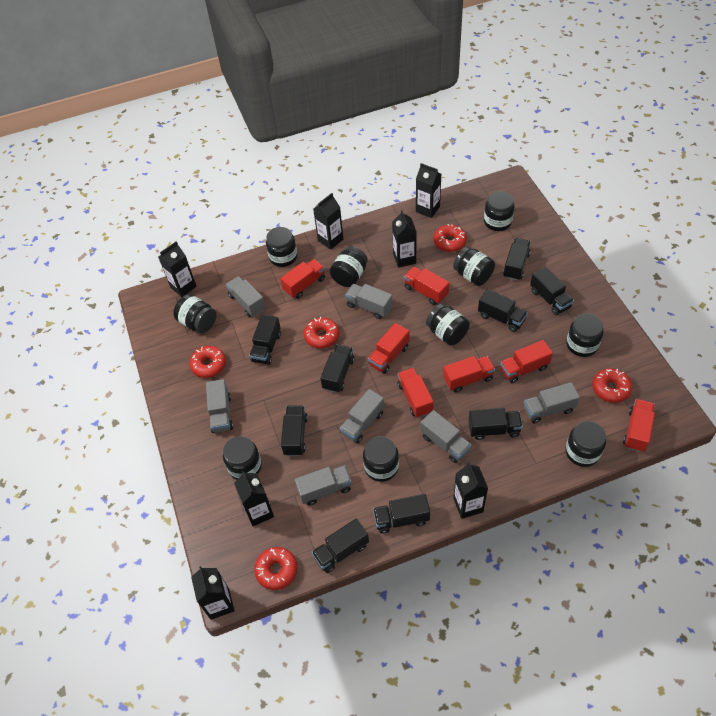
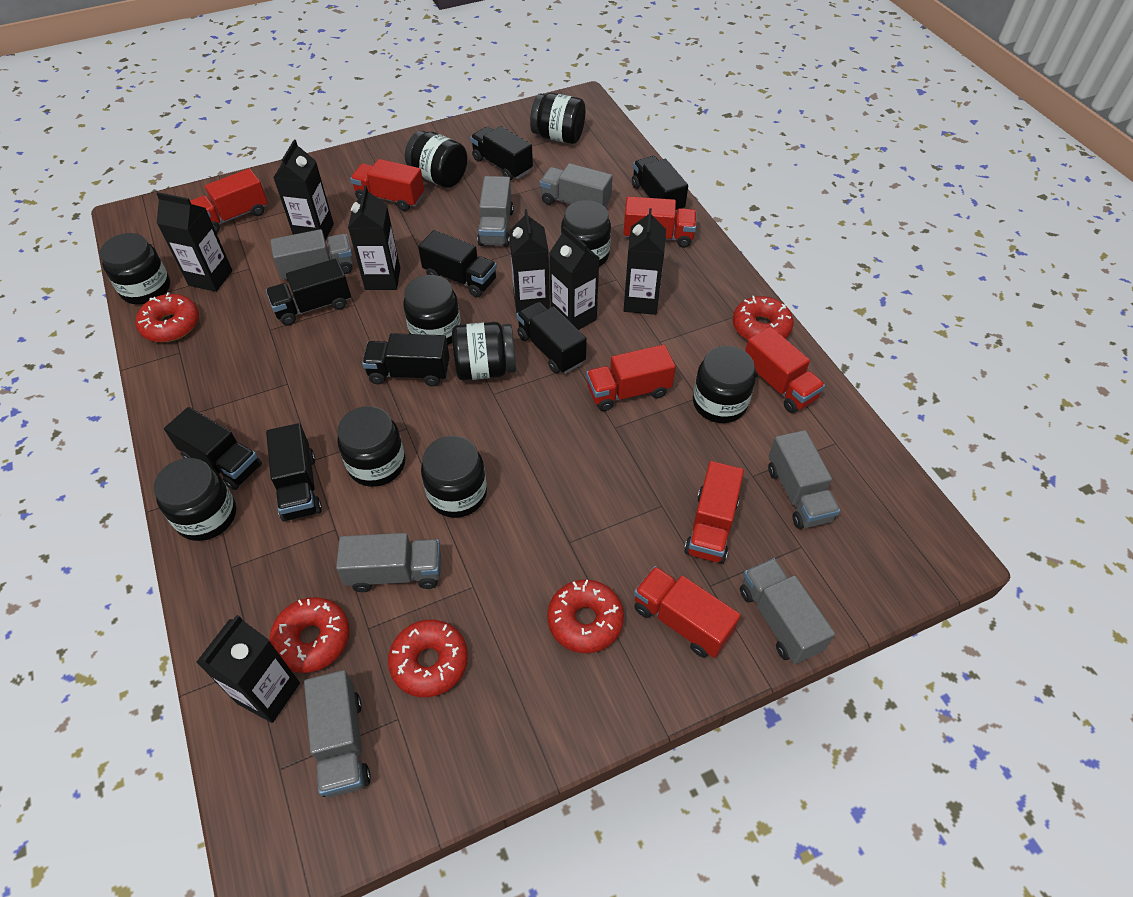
black truck: 9 -> 8

